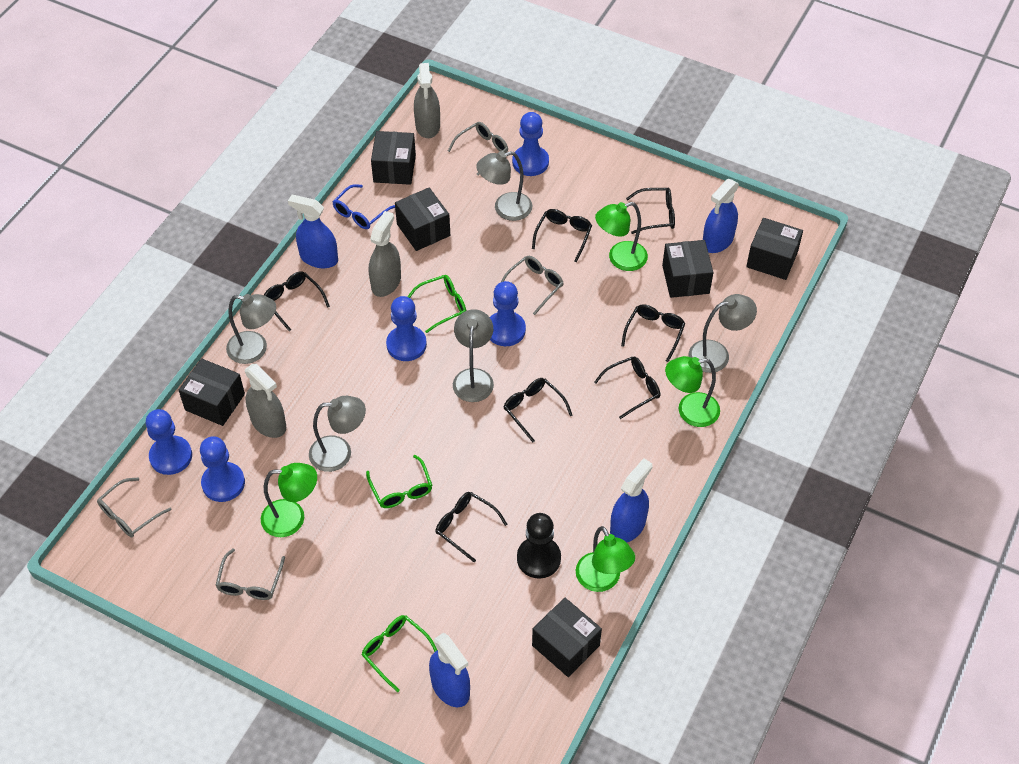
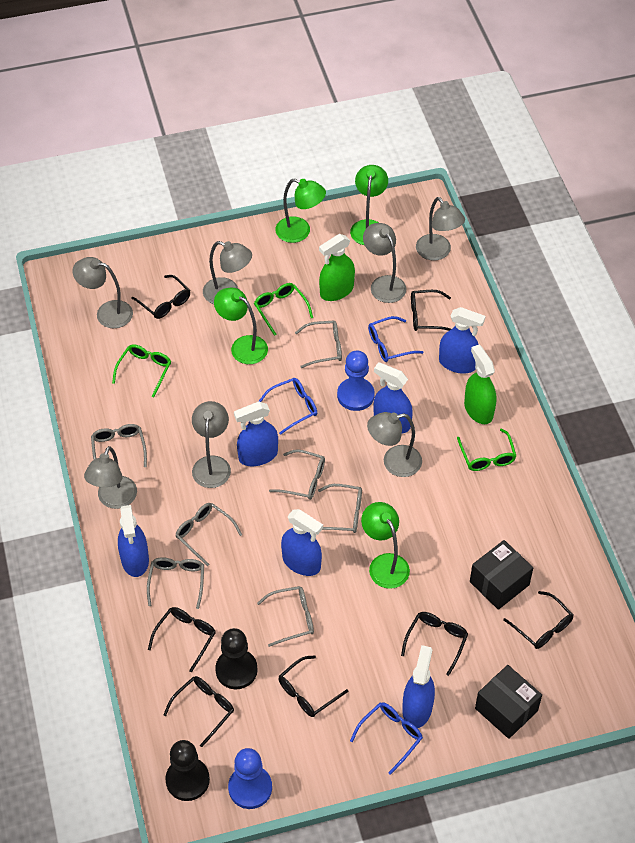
black box: 6 -> 2
black pawn: 1 -> 2
blue glasses: 1 -> 3
blue pawn: 5 -> 2
blue spray bottle: 4 -> 6
green spray bottle: 0 -> 2
grey glasses: 4 -> 7
grey lamp: 5 -> 7
grey spray bottle: 3 -> 0

